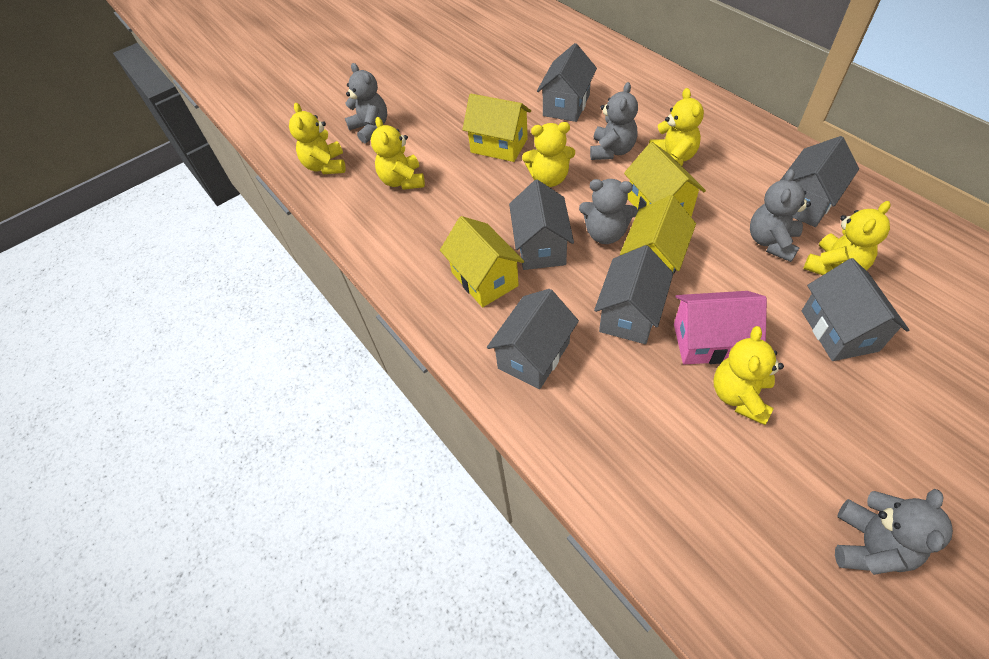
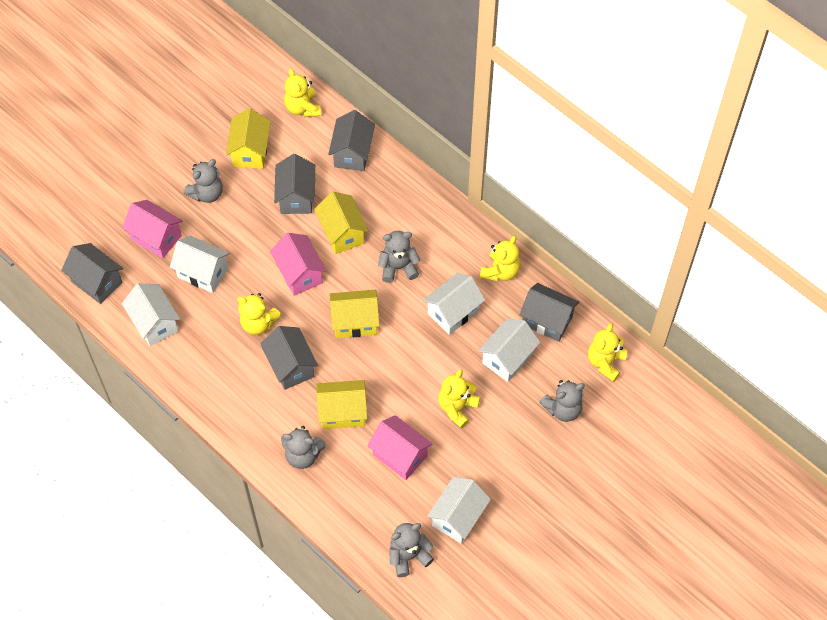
grey house: 6 -> 5
pink house: 1 -> 3
white house: 0 -> 5
yellow teddy bear: 6 -> 5

